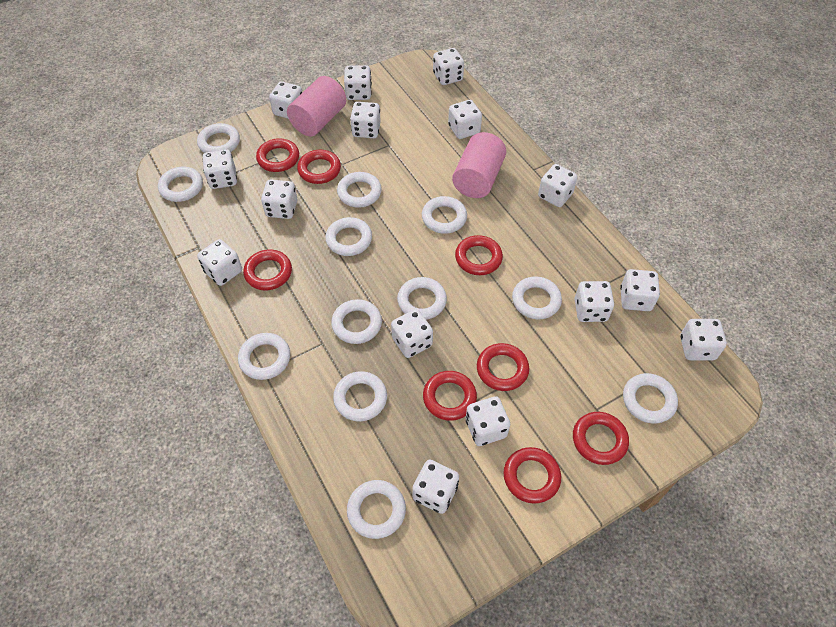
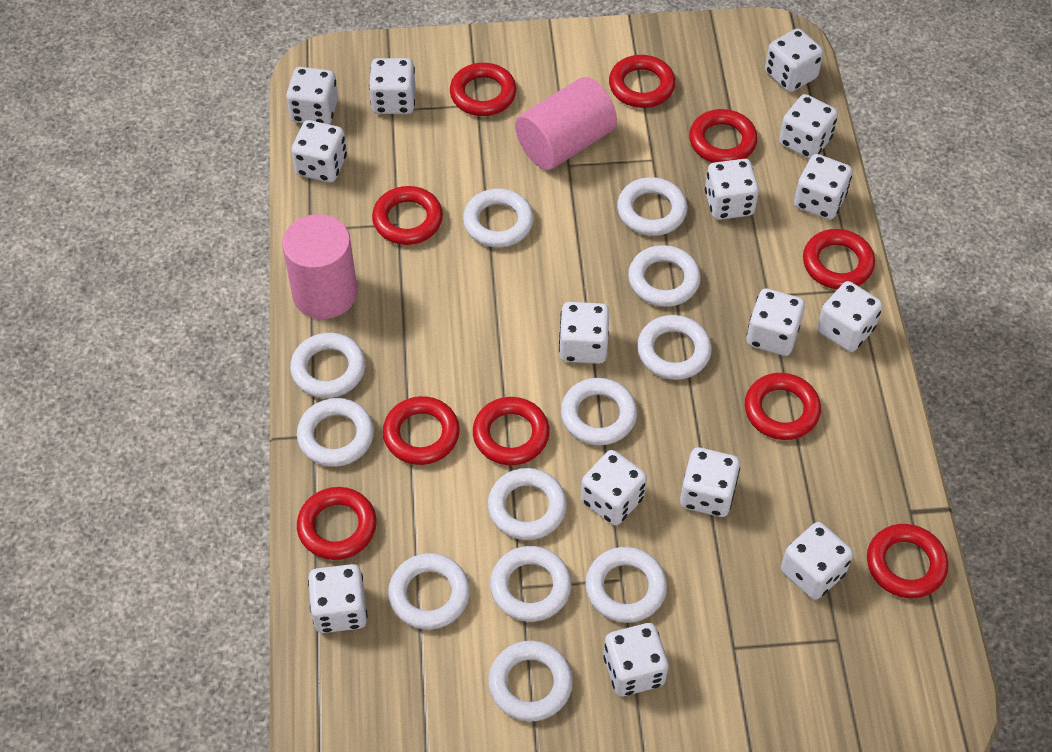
red ring: 8 -> 10

